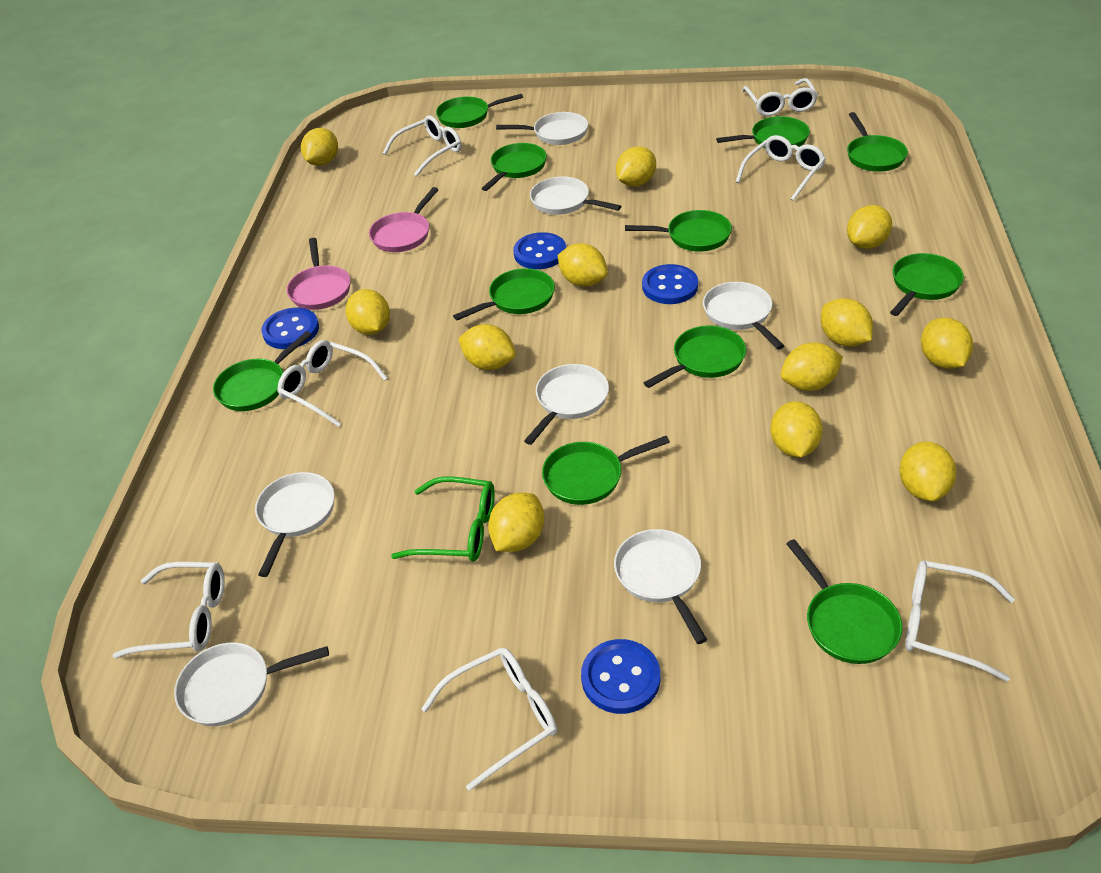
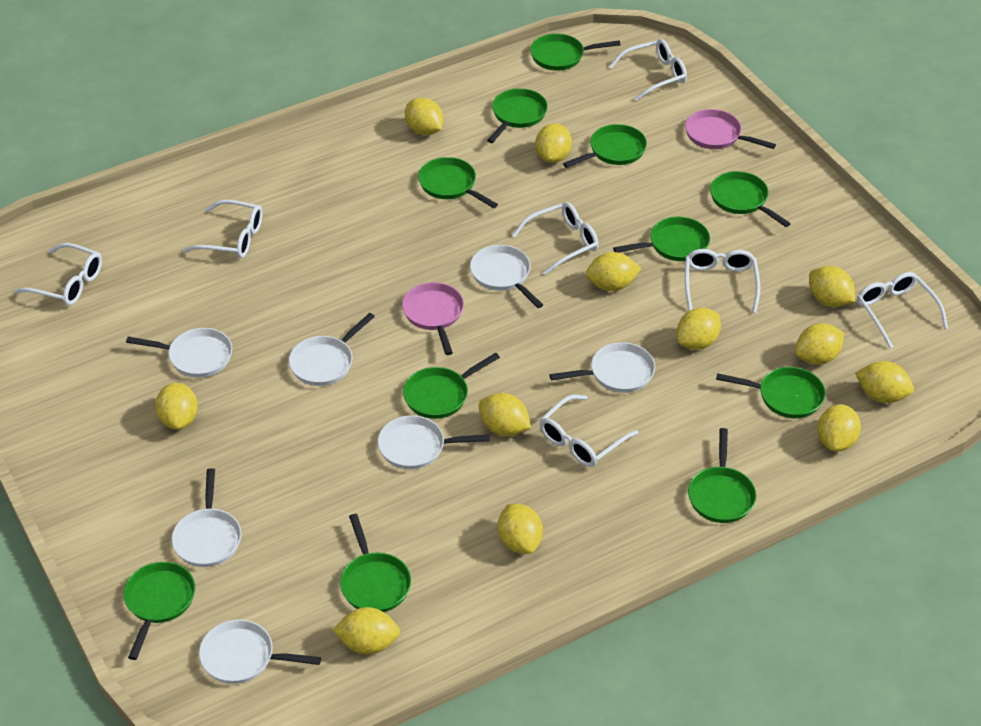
blue button: 4 -> 0
green glasses: 1 -> 0

